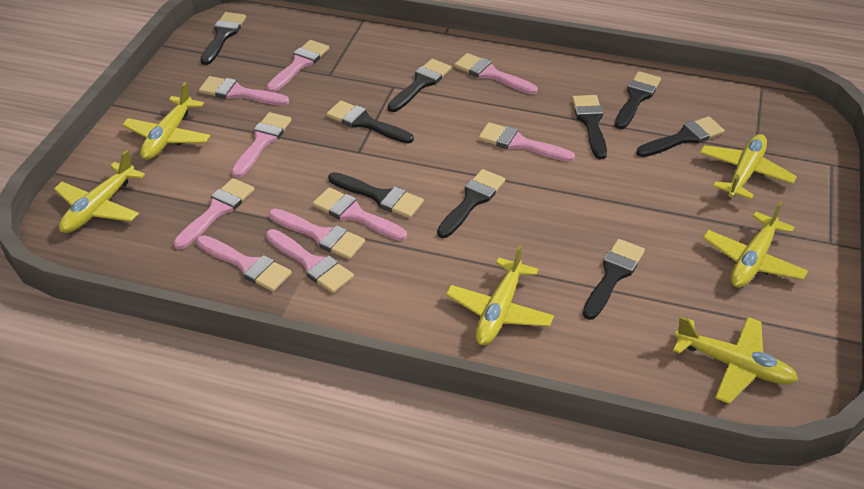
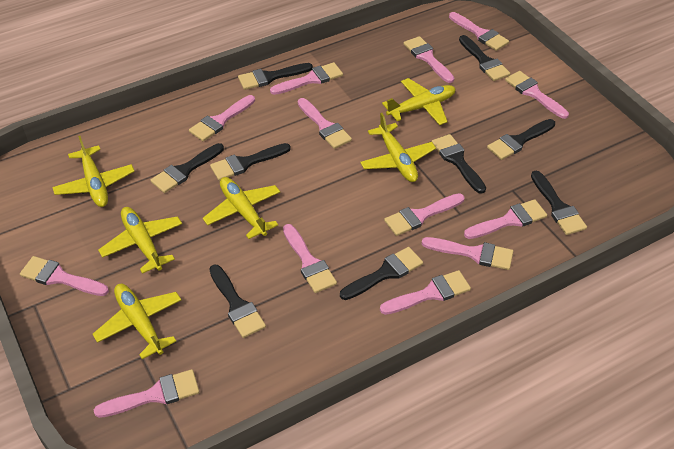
pink brush: 10 -> 13

